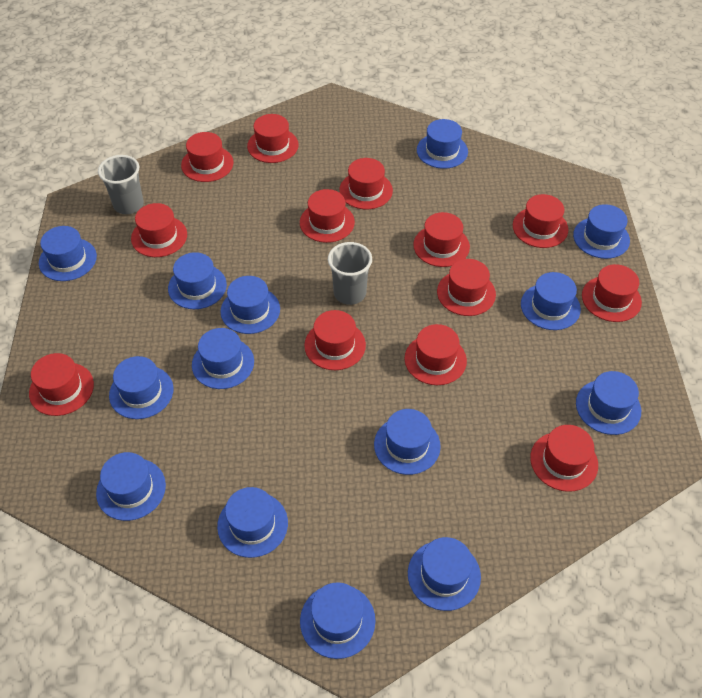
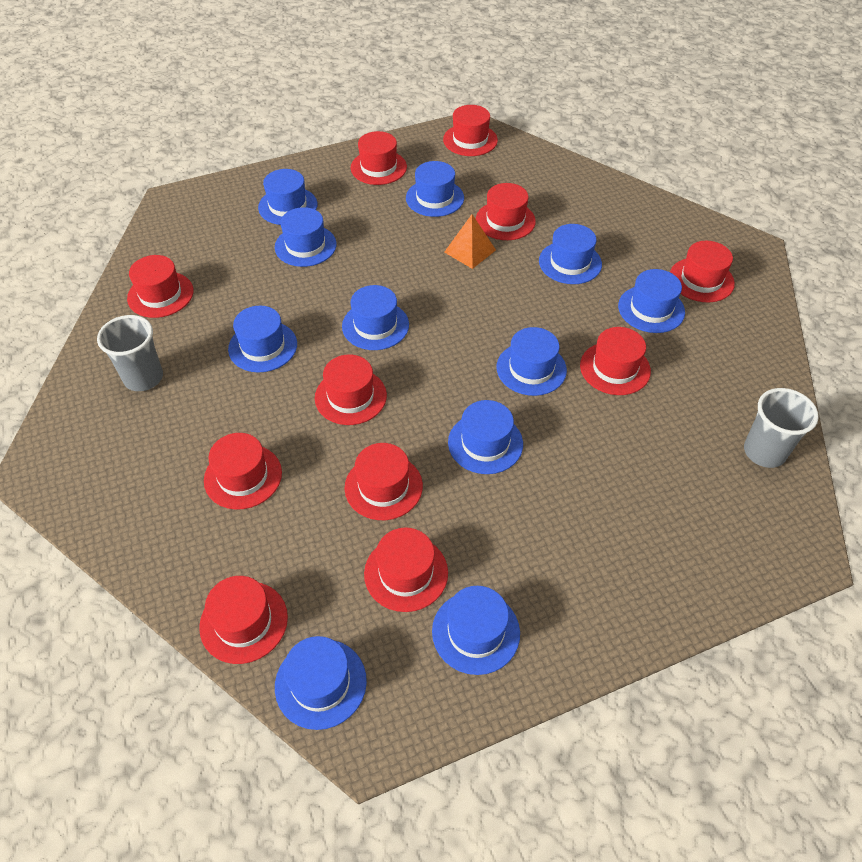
blue hat: 14 -> 11
orange pyramid: 0 -> 1
red hat: 13 -> 11

